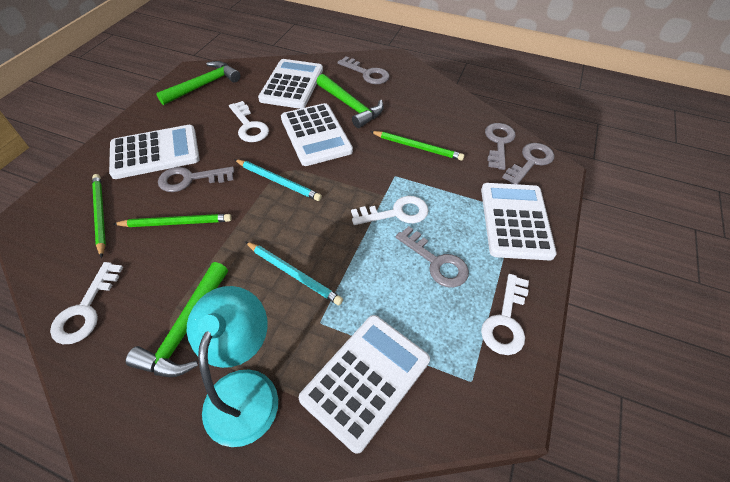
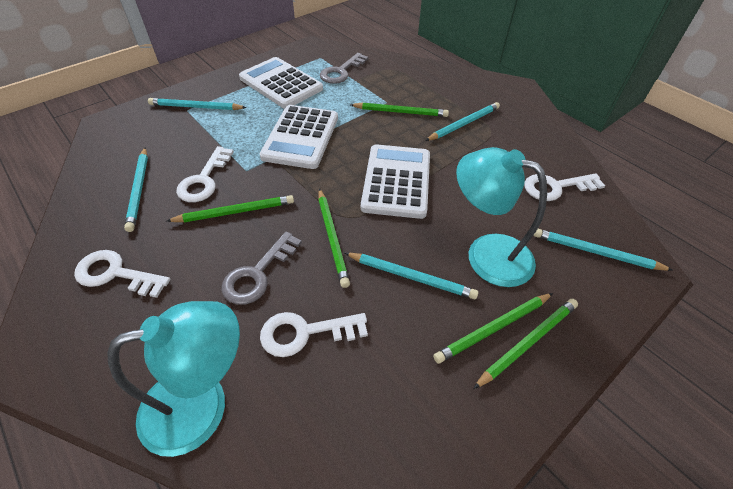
green hammer: 3 -> 0
green pencil: 3 -> 5
grey key: 5 -> 2
turquoise lamp: 1 -> 2
turquoise pencil: 2 -> 5
white calculator: 5 -> 3

